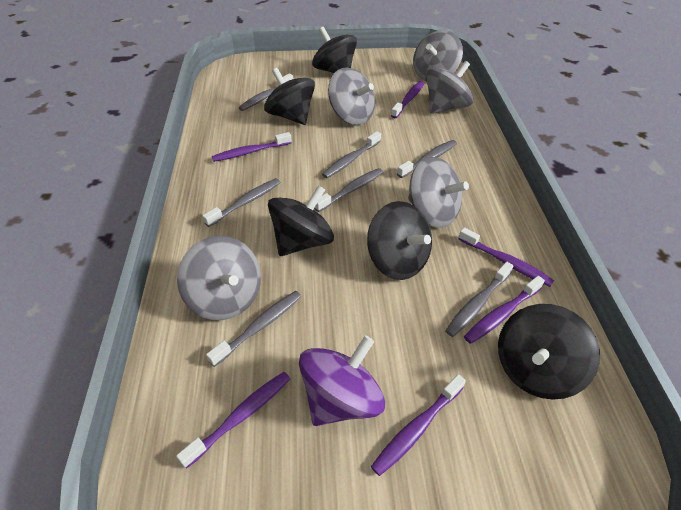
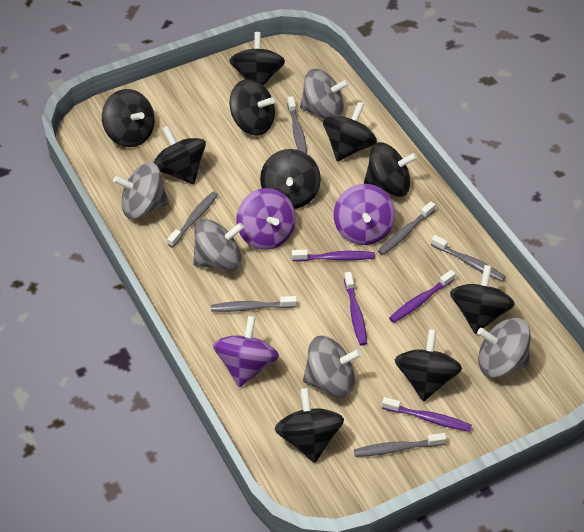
black spinning top: 5 -> 10
grey toothbrush: 7 -> 6
purple spinning top: 1 -> 3
purple toothbrush: 6 -> 4

